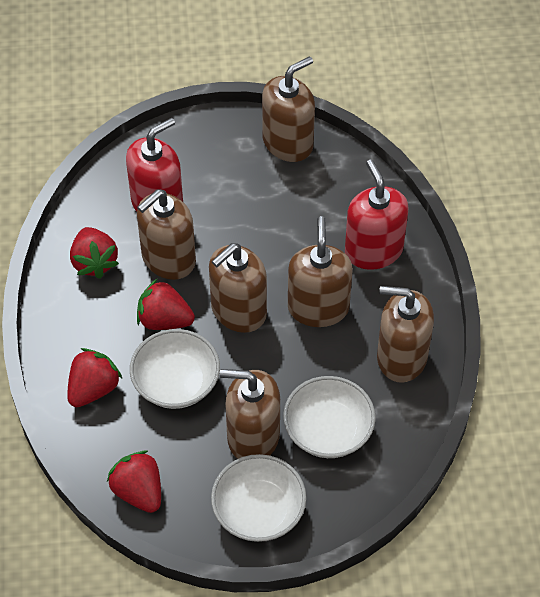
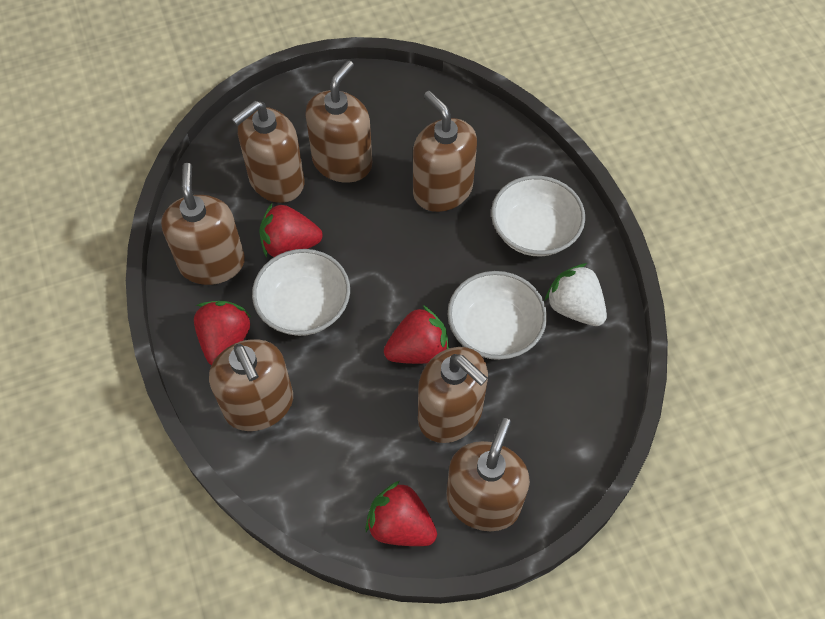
brown soap dispenser: 6 -> 7
red soap dispenser: 2 -> 0
white strawberry: 0 -> 1

